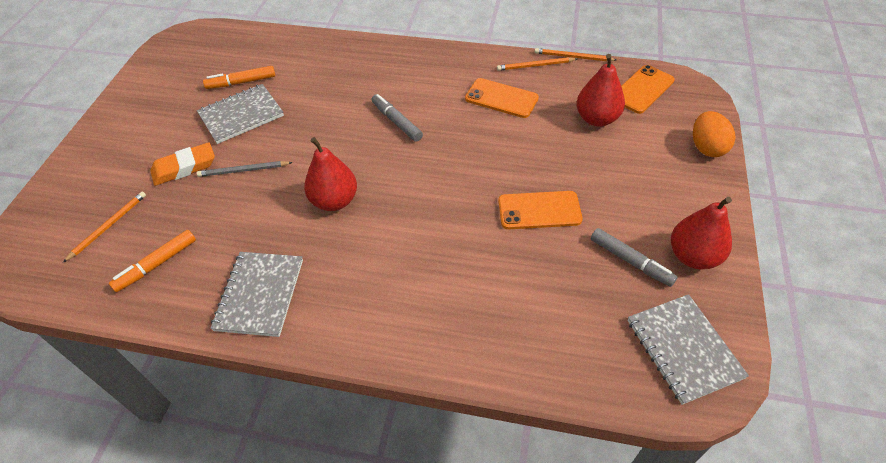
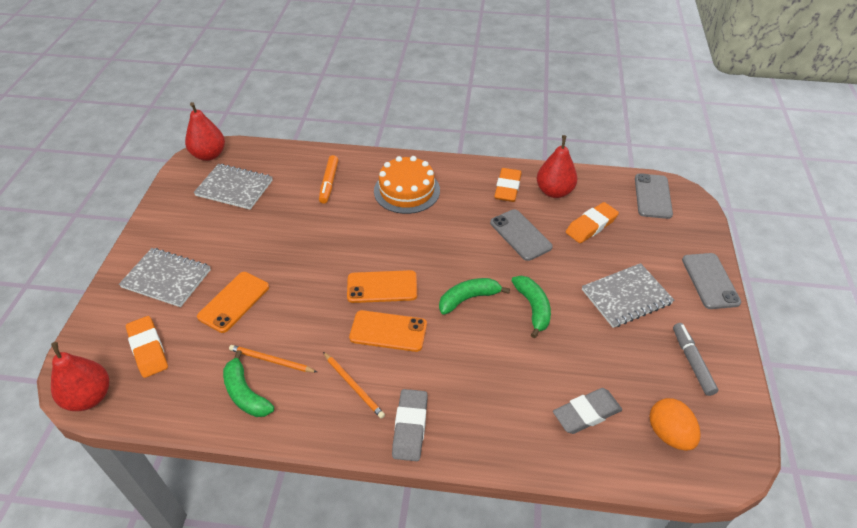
green banana: 0 -> 3
grey eraser: 0 -> 2
grey marker: 2 -> 1
grey pencil: 1 -> 0
grey phone: 0 -> 3
orange cake: 0 -> 1
orange eraser: 1 -> 3
orange marker: 2 -> 1
orange pencil: 3 -> 2

